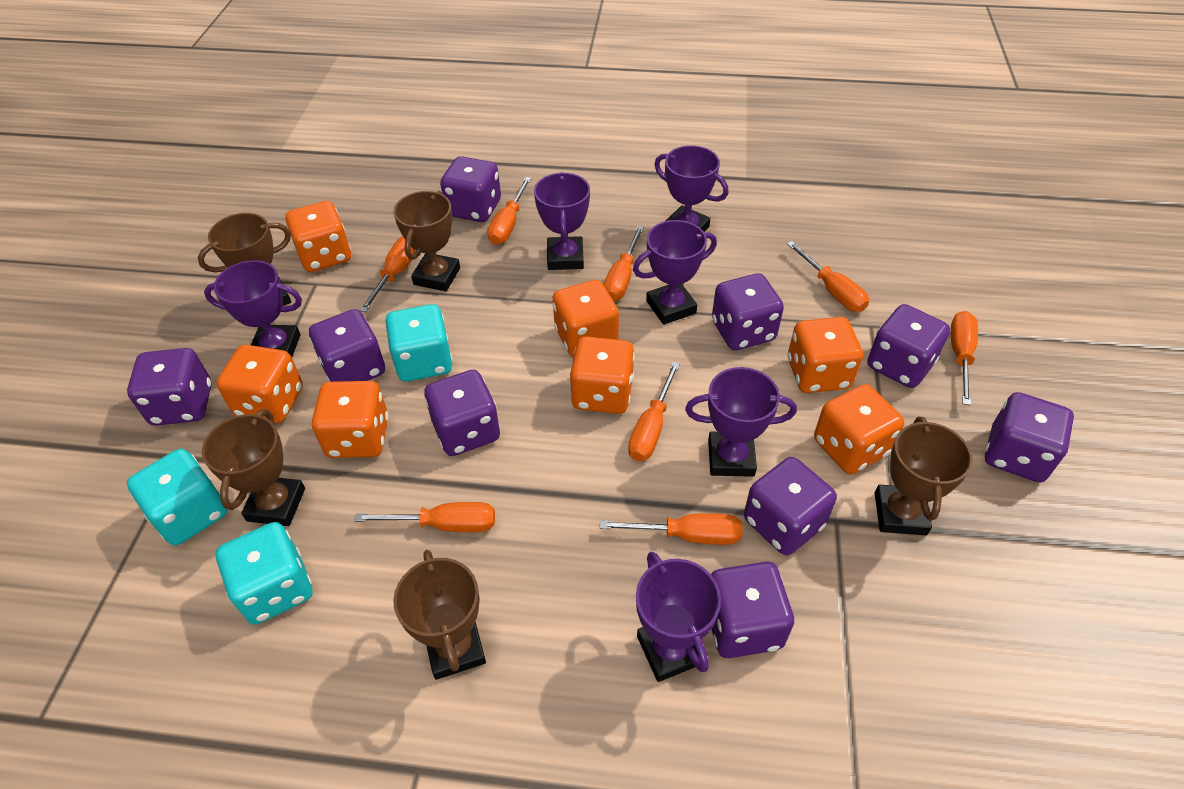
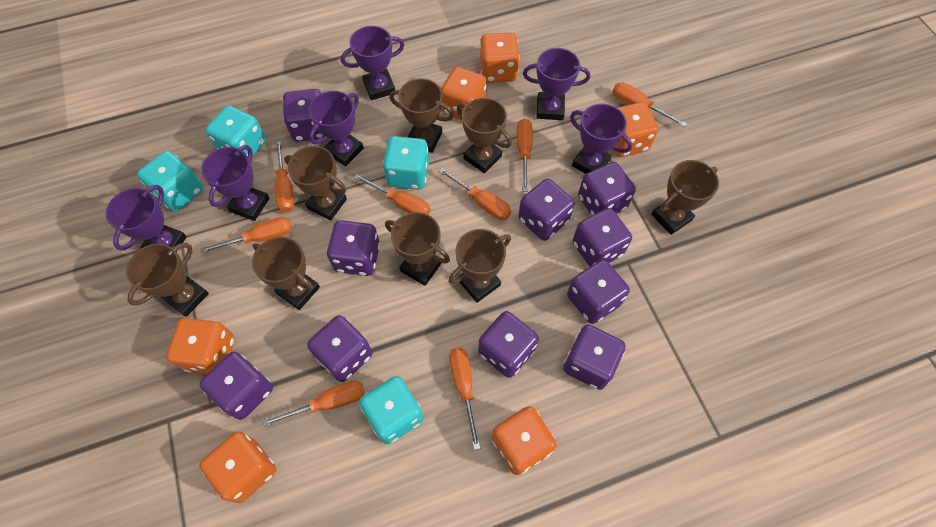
brown trophy: 5 -> 8
orange dice: 7 -> 6
purple dice: 9 -> 10
turquoise dice: 3 -> 4

